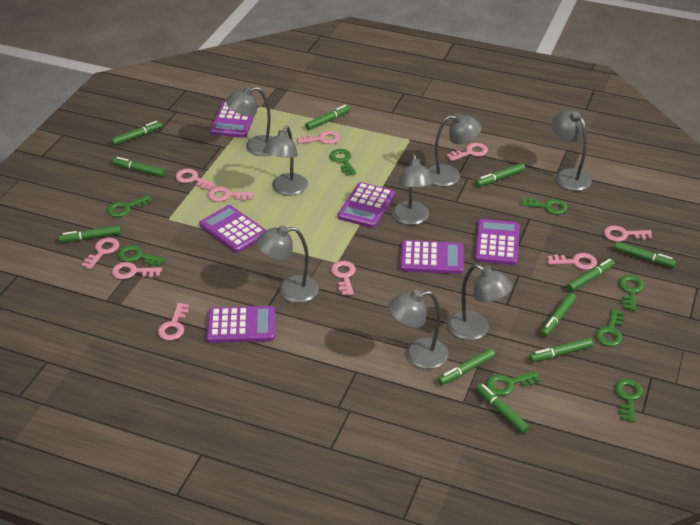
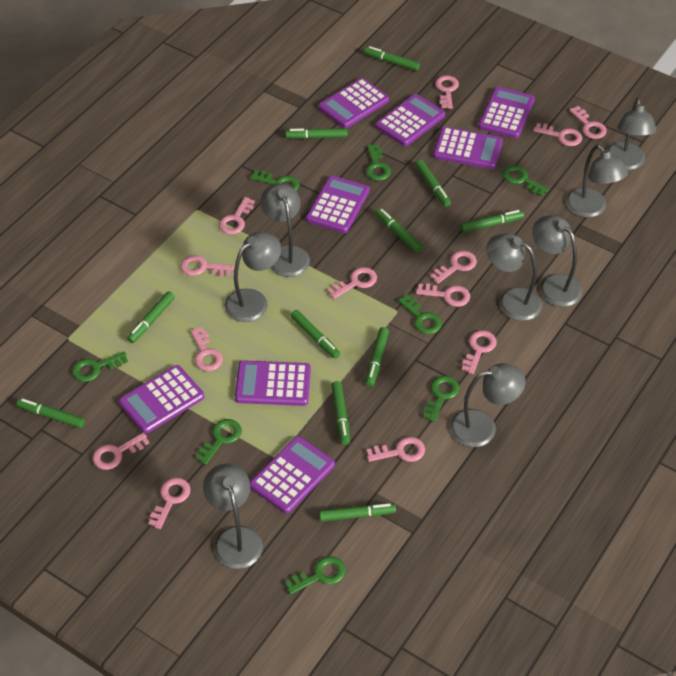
pink key: 10 -> 13
purple calculator: 6 -> 8

